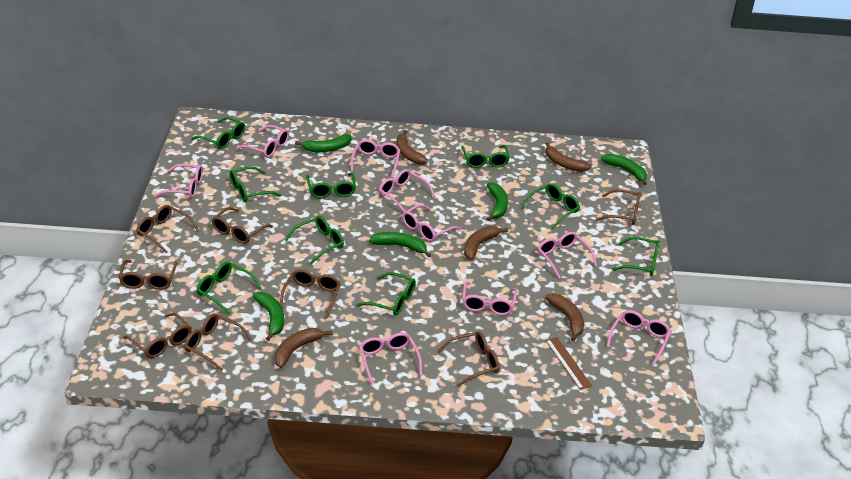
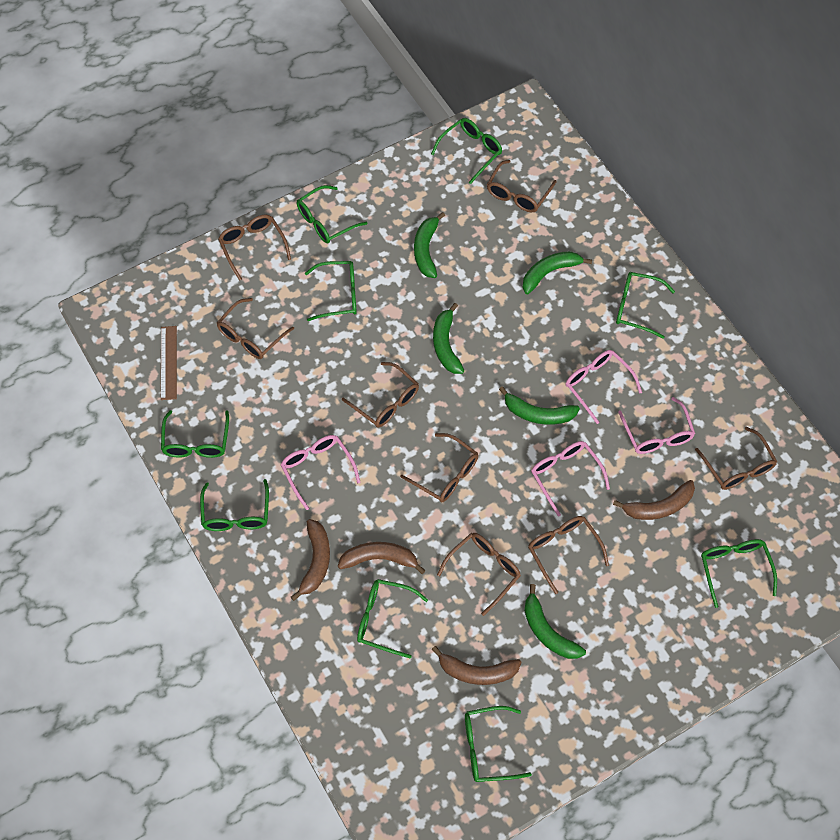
brown banana: 5 -> 4
pink glasses: 9 -> 4

